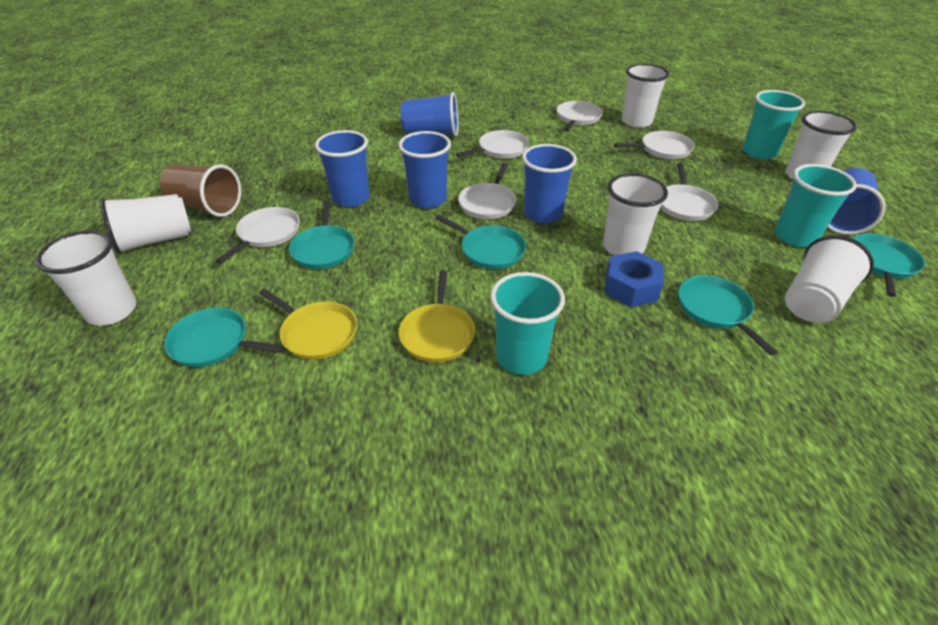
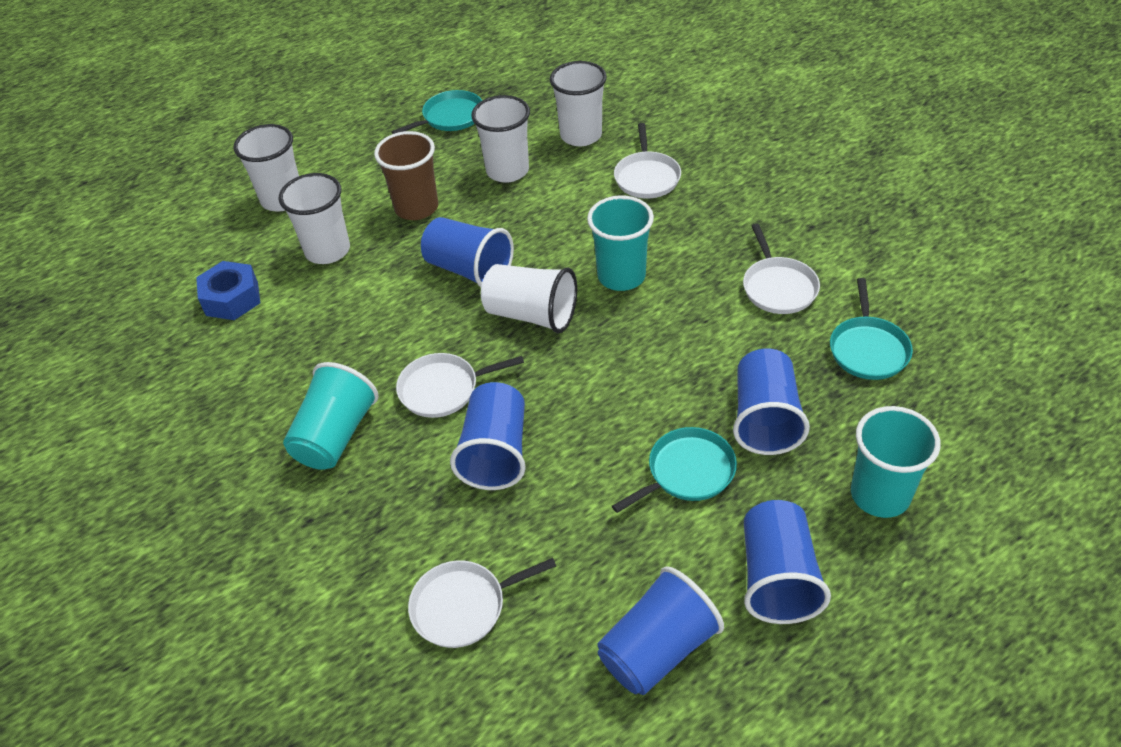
turquoise pan: 5 -> 3
white cup: 6 -> 5
white pan: 6 -> 4
yellow pan: 2 -> 0

